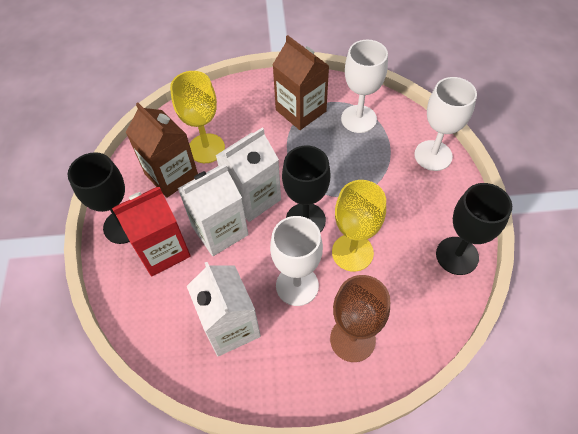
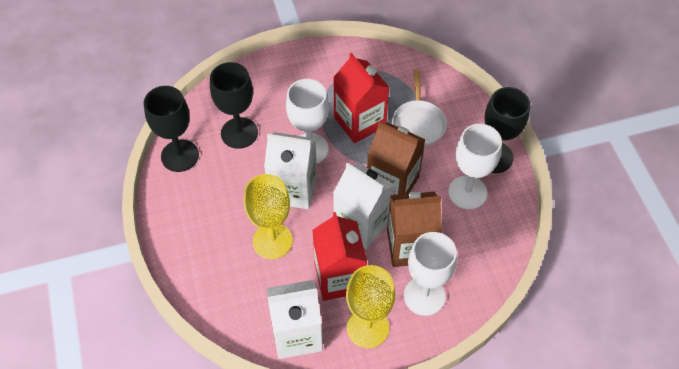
brown goblet: 1 -> 0
red carton: 1 -> 2
white pan: 0 -> 1

